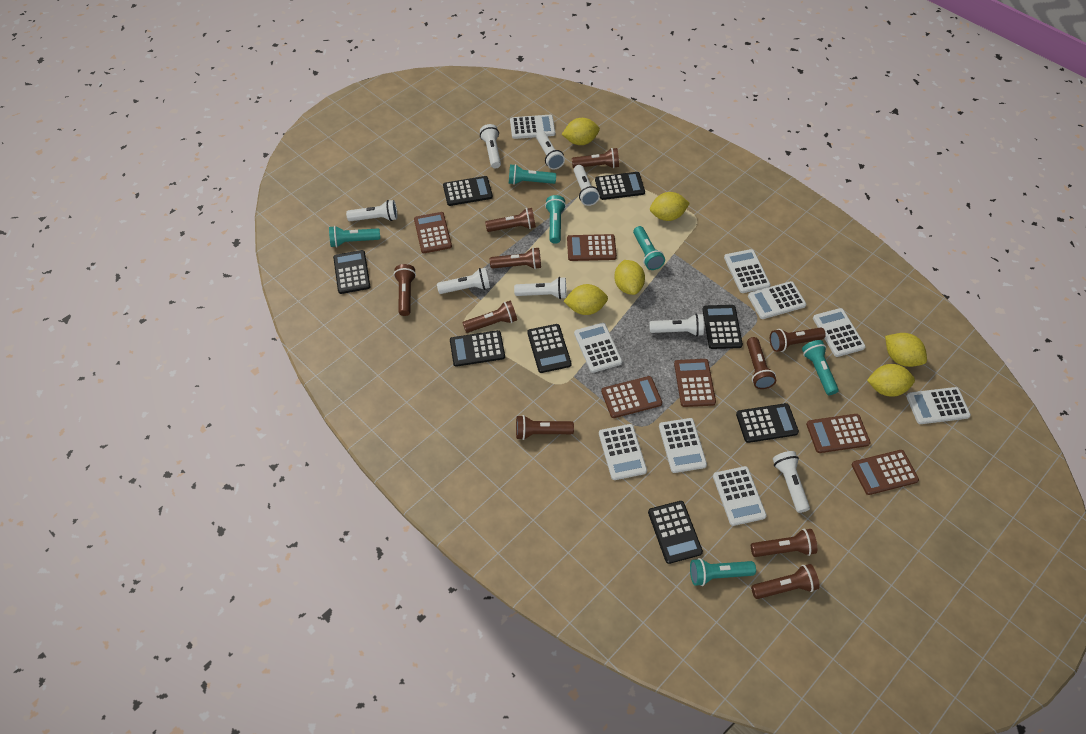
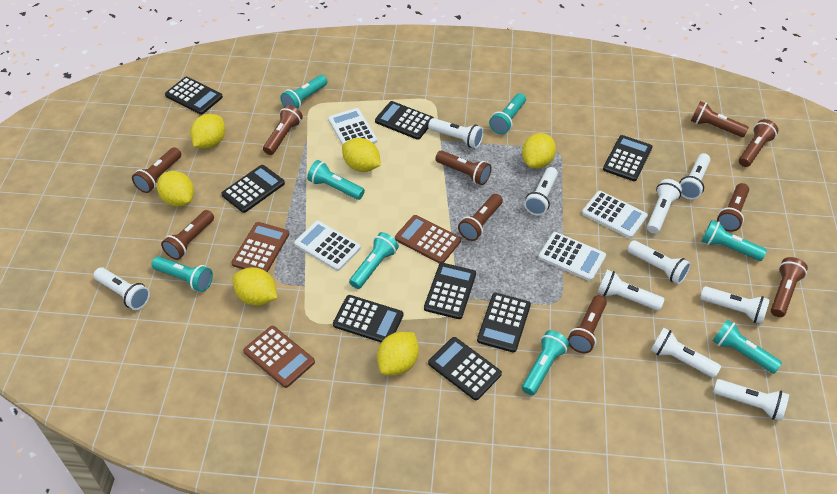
brown calculator: 6 -> 3
turquoise flashlight: 6 -> 8
white calculator: 9 -> 4
white flashlight: 8 -> 10

